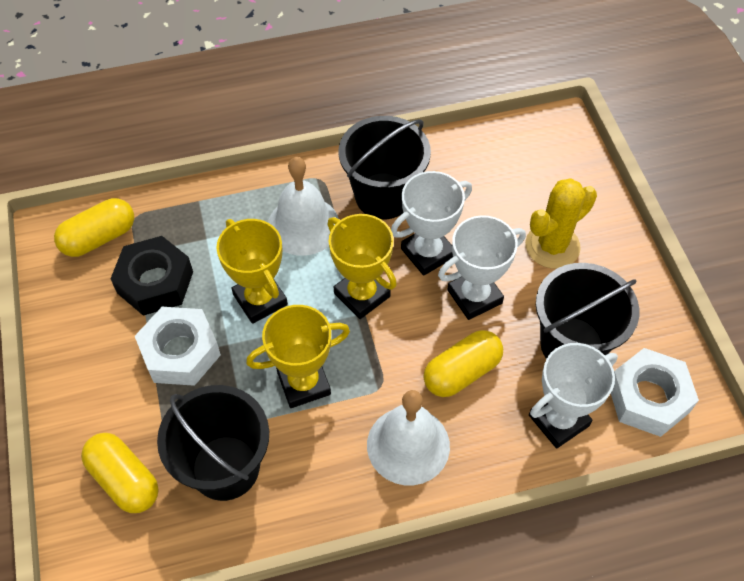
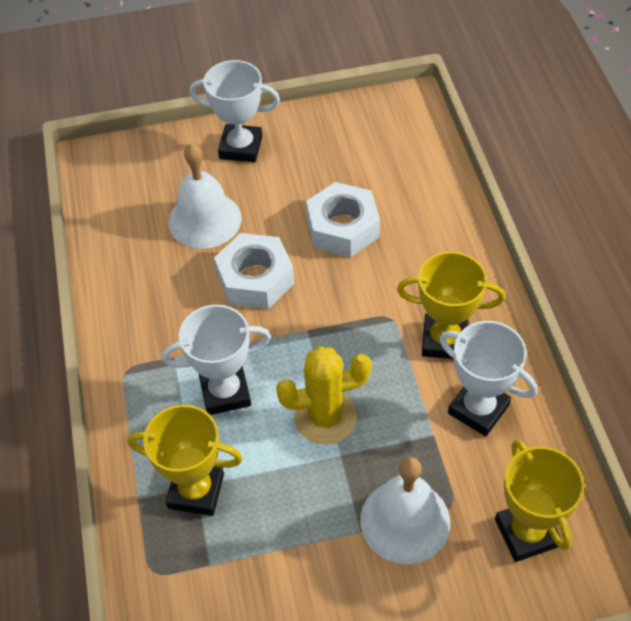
black bucket: 3 -> 0
black nut: 1 -> 0
yellow capsule: 3 -> 0

